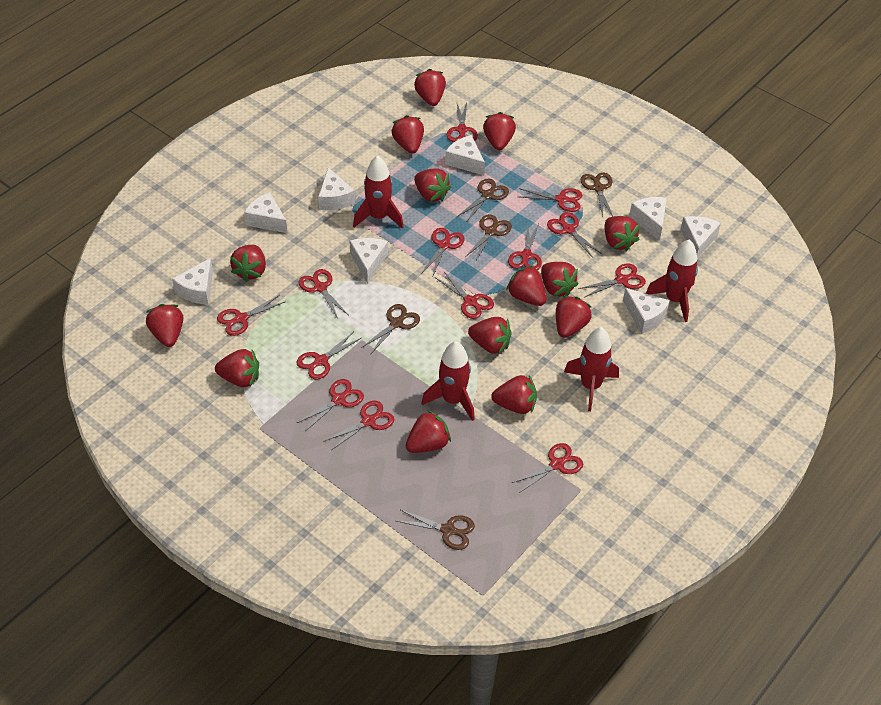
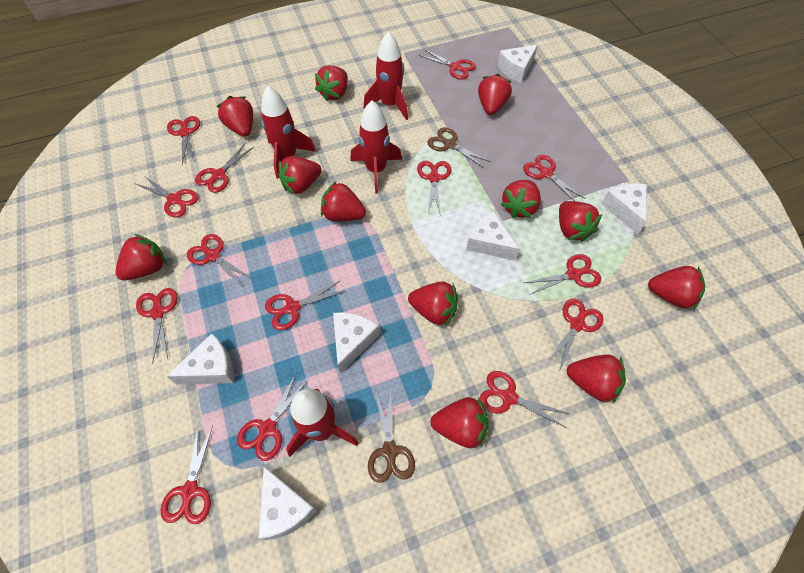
brown scissors: 5 -> 2
red scissors: 13 -> 14
red strawberry: 14 -> 12
white cheese: 8 -> 6

